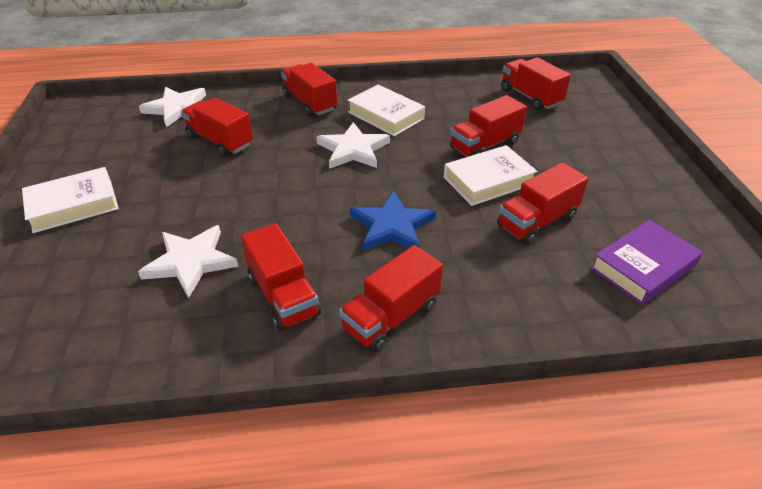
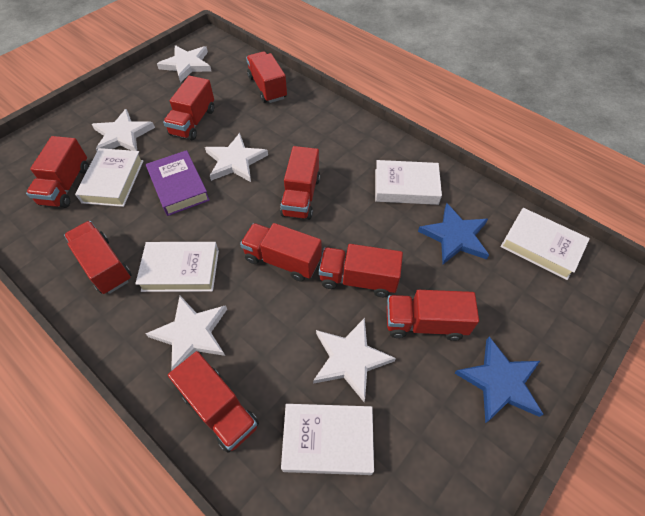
blue star: 1 -> 2
red truck: 7 -> 9
white book: 3 -> 5
white star: 3 -> 5

